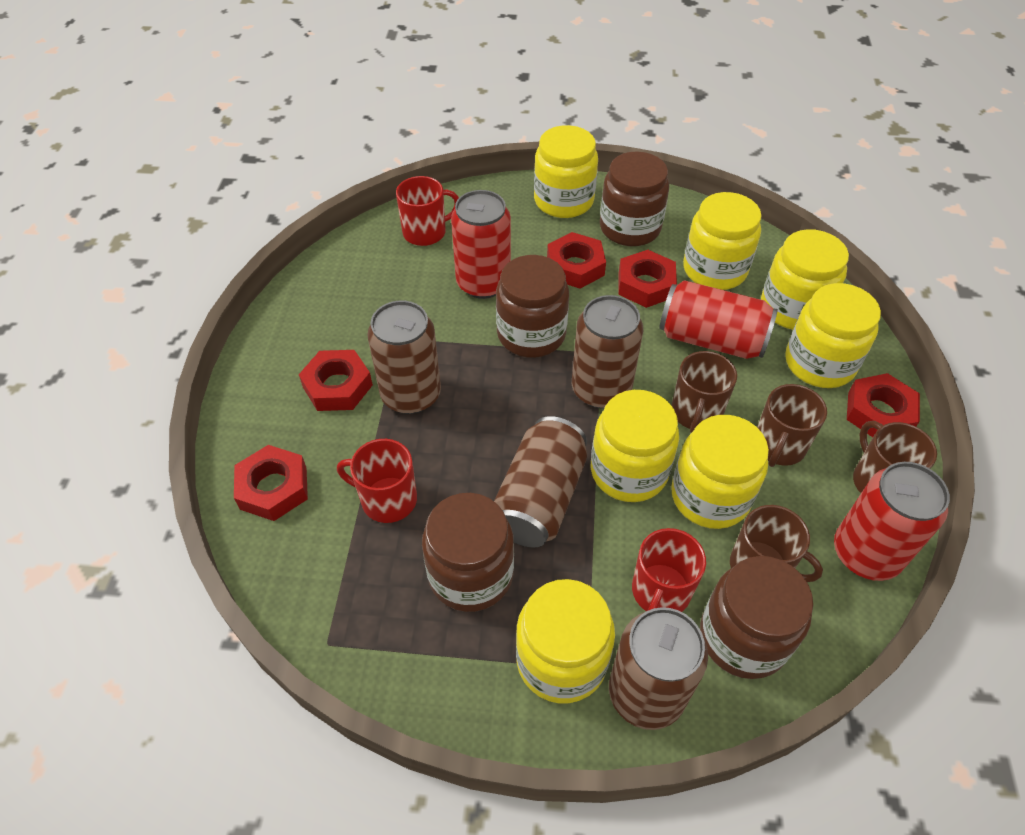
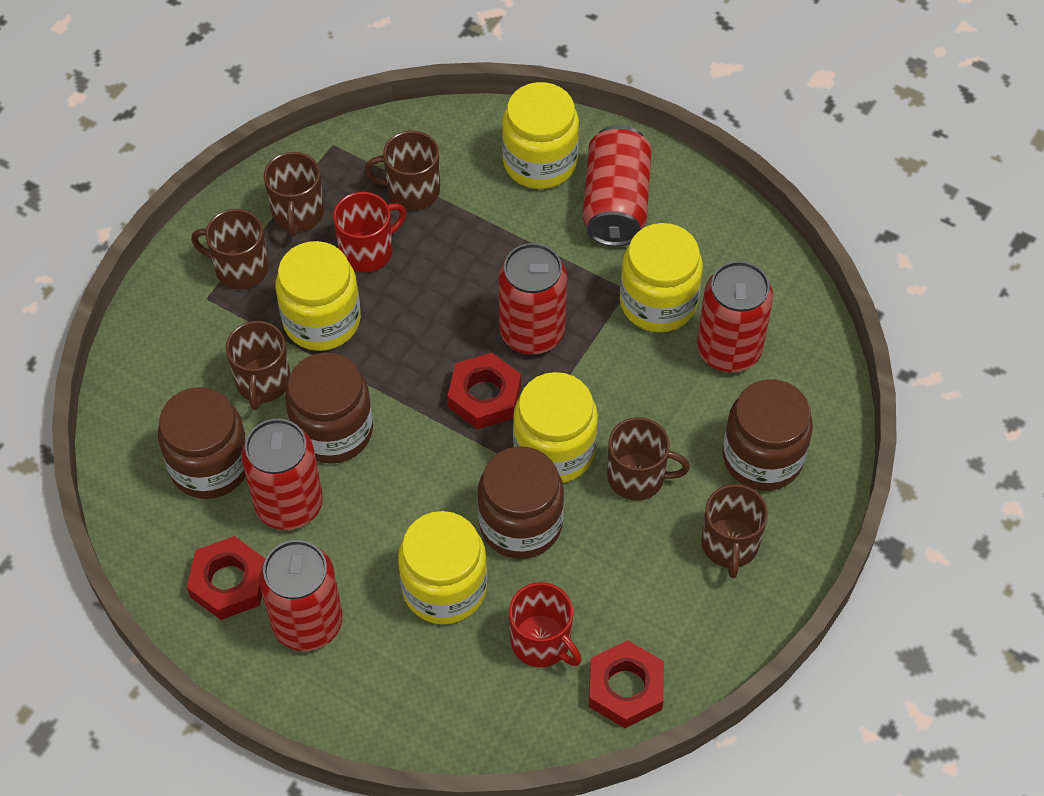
brown can: 4 -> 0
brown mug: 4 -> 6
red can: 3 -> 5
red mug: 3 -> 2
red nut: 5 -> 3
yellow jar: 7 -> 5

